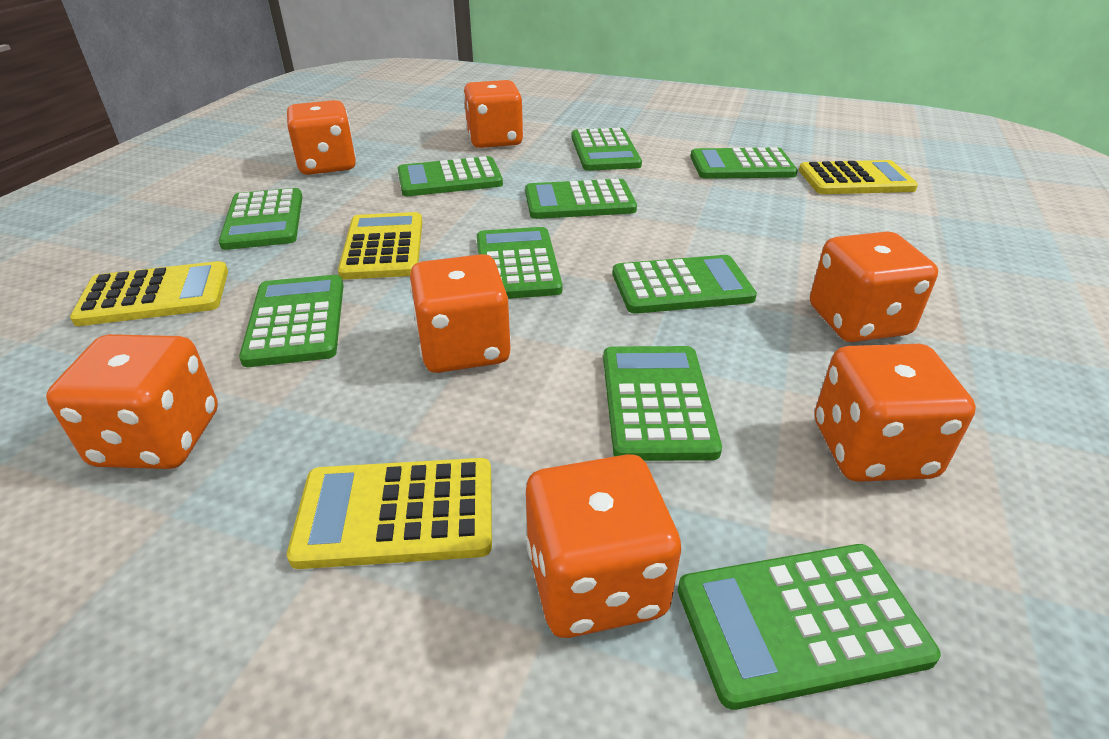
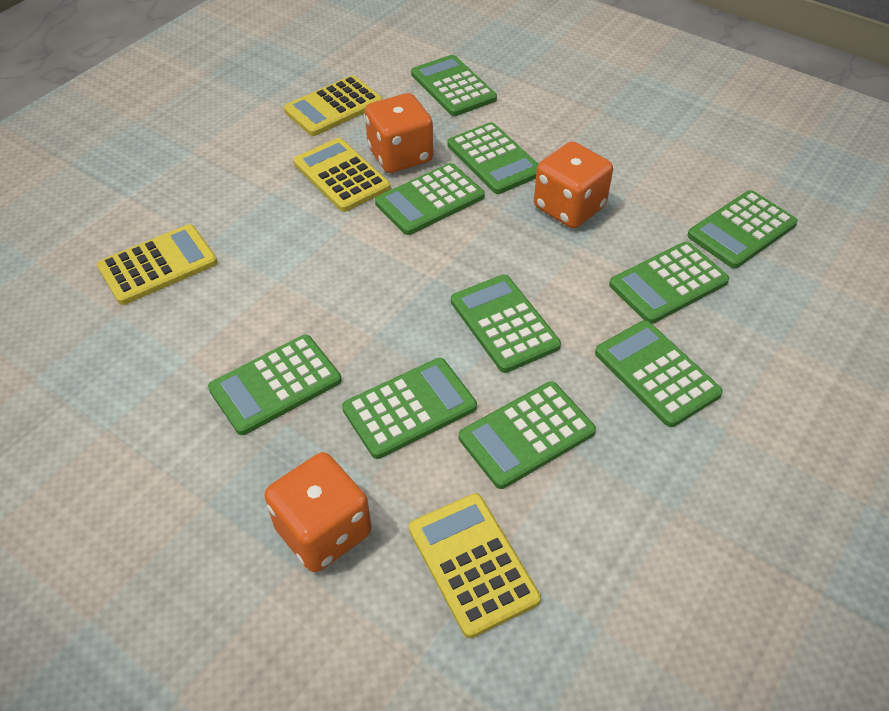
orange dice: 7 -> 3

